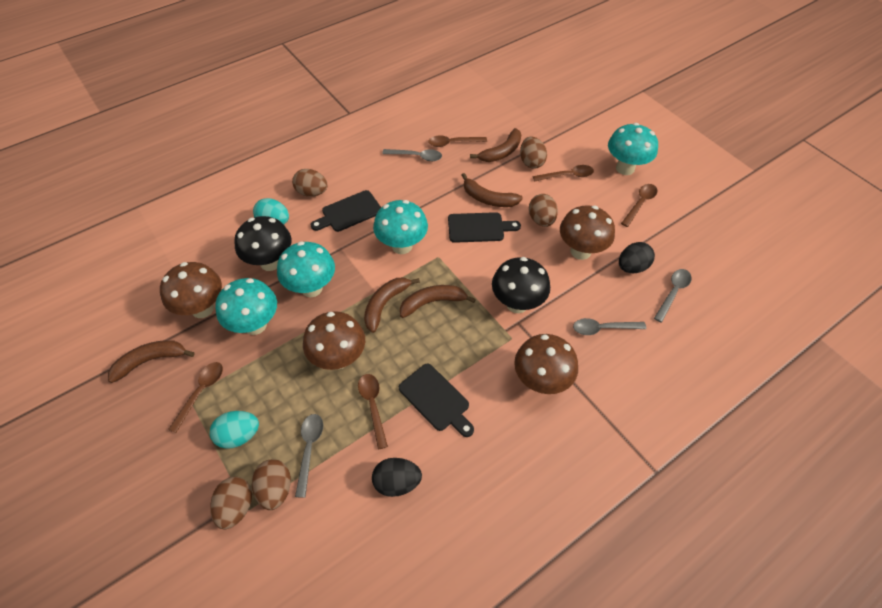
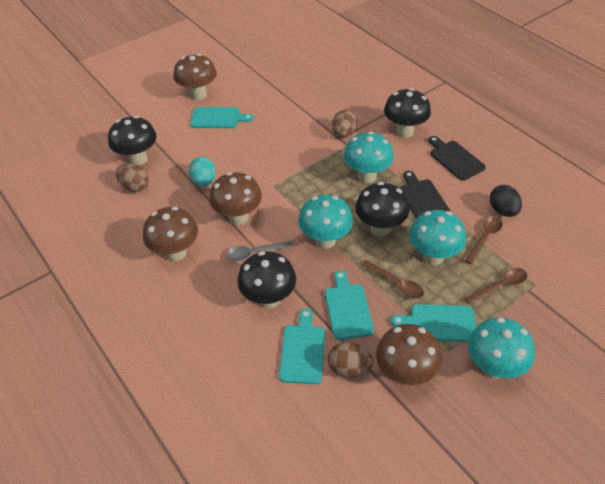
black cutting board: 3 -> 2
black egg: 2 -> 1
black mushroom: 2 -> 4
brown banana: 5 -> 0
brown egg: 5 -> 3
brown spoon: 5 -> 3
grey spoon: 4 -> 1
turquoise cutting board: 0 -> 4
turquoise egg: 2 -> 1

